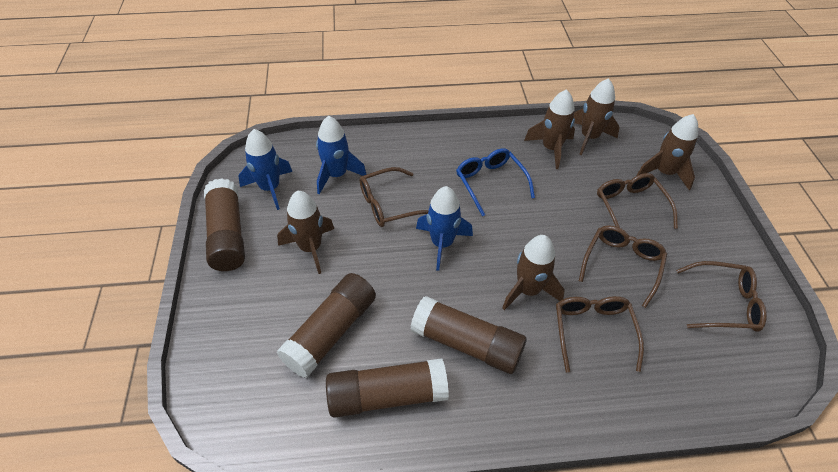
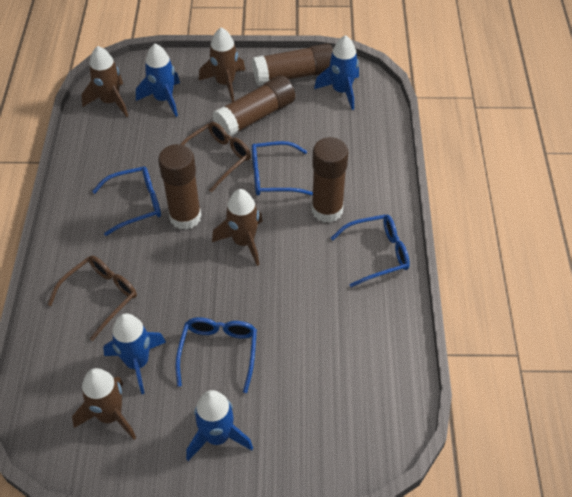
blue glasses: 1 -> 4
blue rocket: 3 -> 4
brown glasses: 5 -> 2
brown rocket: 5 -> 4

